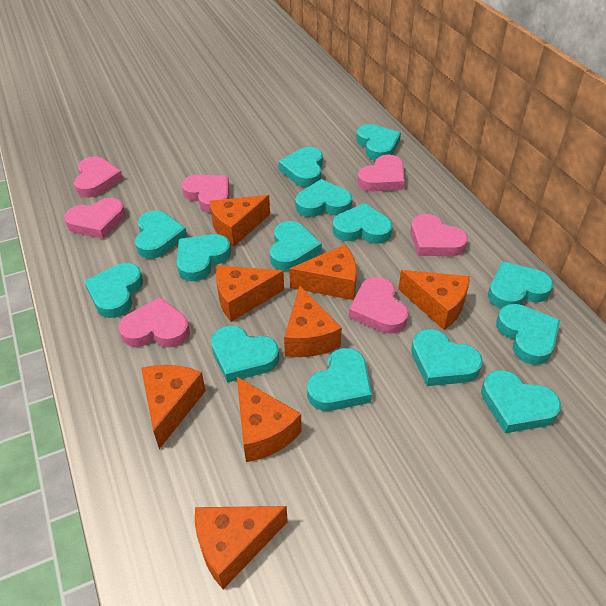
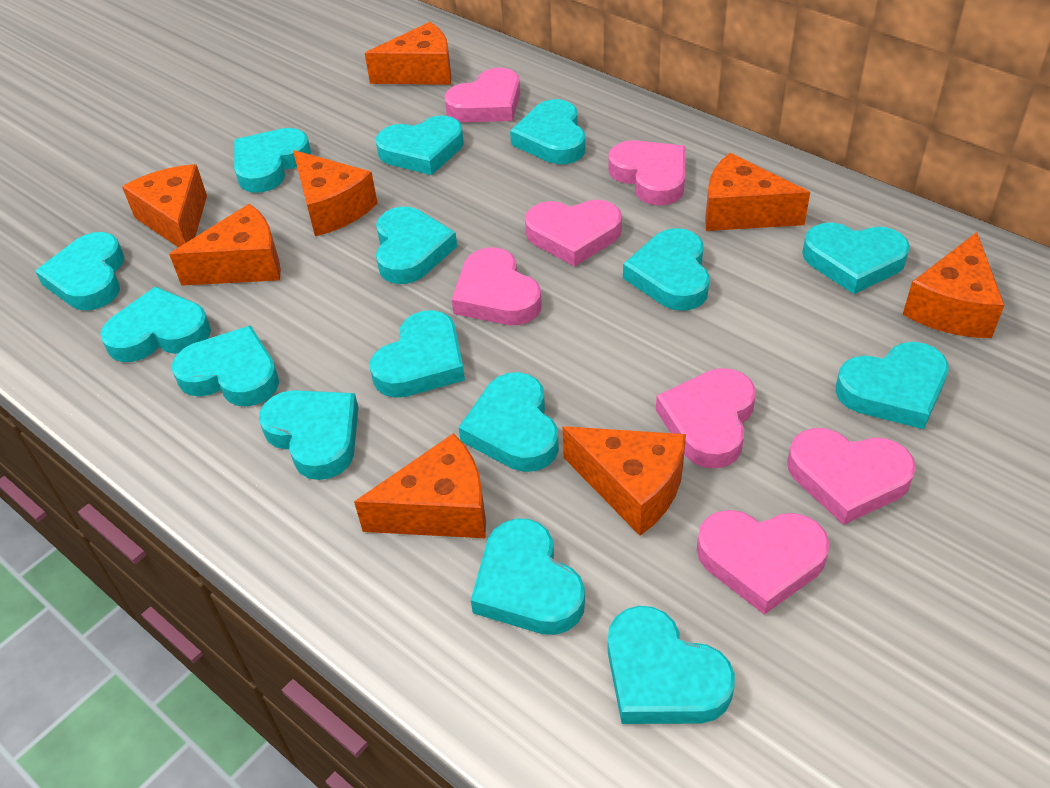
turquoise heart: 14 -> 15

